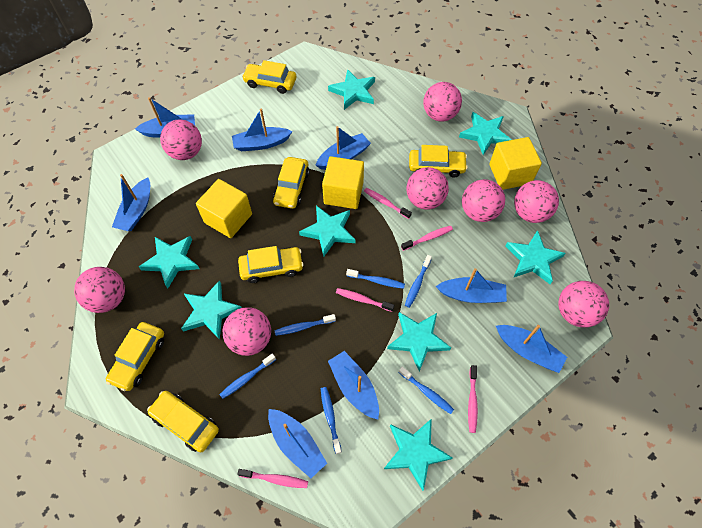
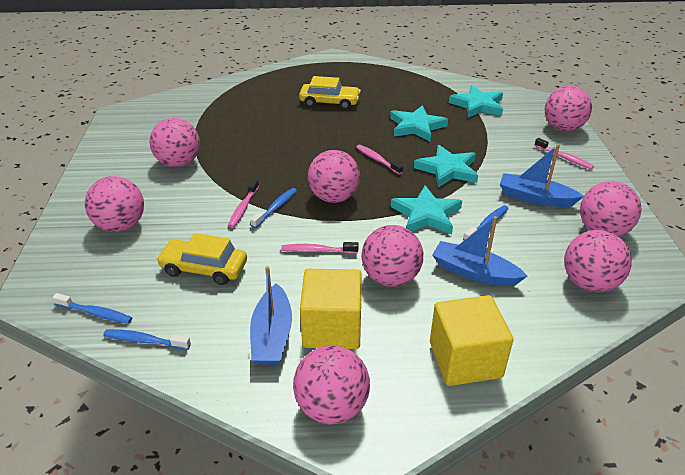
blue boat: 8 -> 3
blue toothbrush: 6 -> 4
pink toothbrush: 5 -> 4
turquoise star: 8 -> 4
yellow car: 6 -> 2
yellow cube: 3 -> 2

